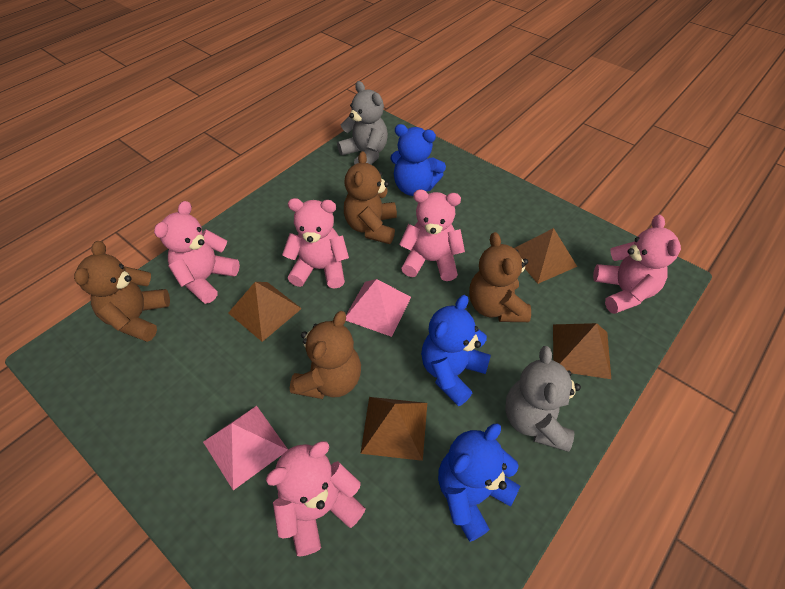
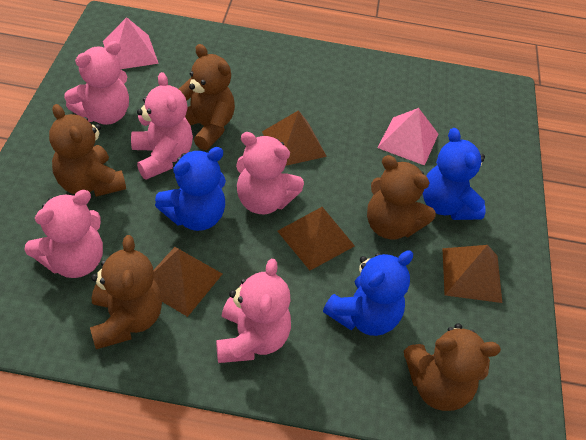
brown teddy bear: 4 -> 5
grey teddy bear: 2 -> 0

